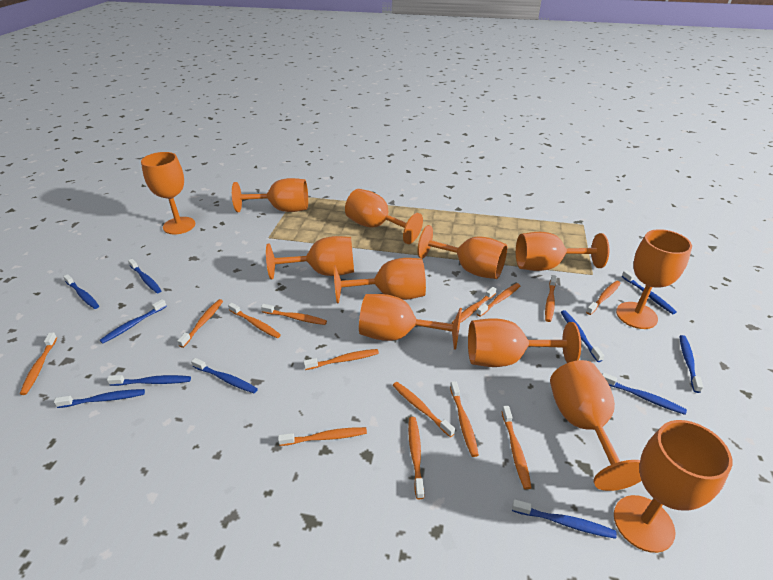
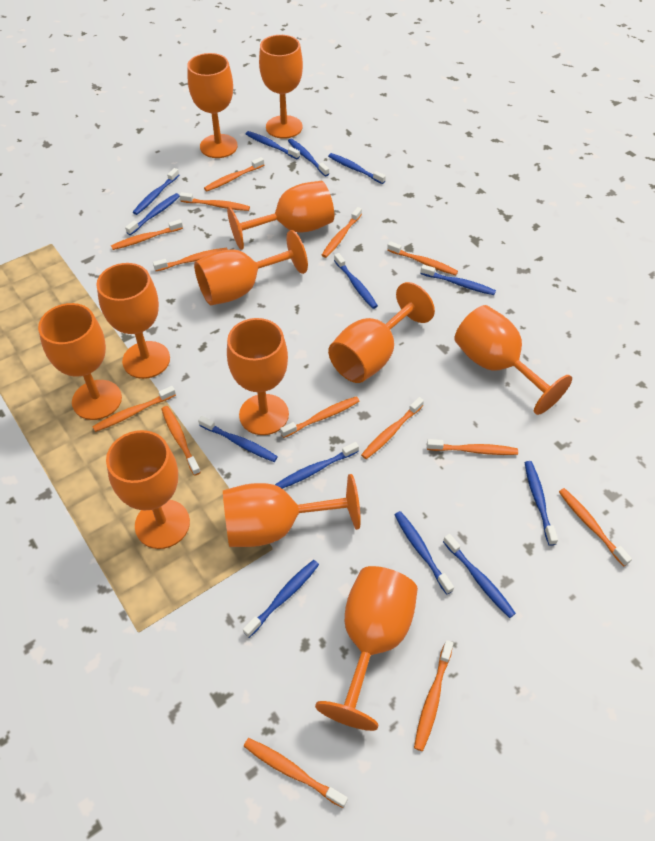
blue toothbrush: 11 -> 13

